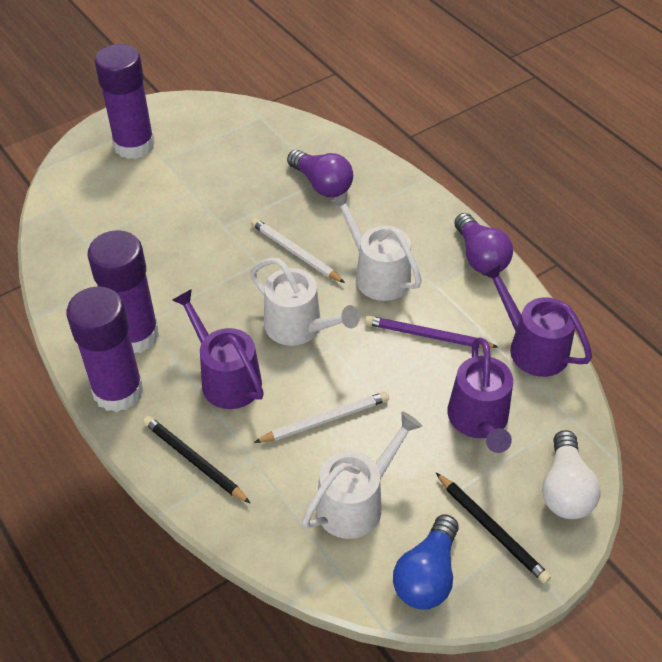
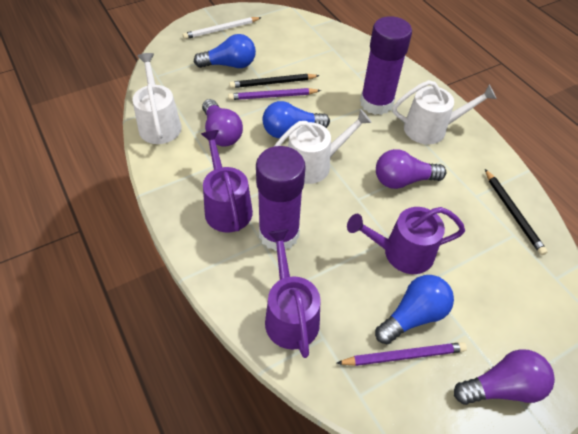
blue light bulb: 1 -> 3
purple glue stick: 3 -> 2
purple light bulb: 2 -> 3
purple pencil: 1 -> 2
white light bulb: 1 -> 0
white pencil: 2 -> 1

